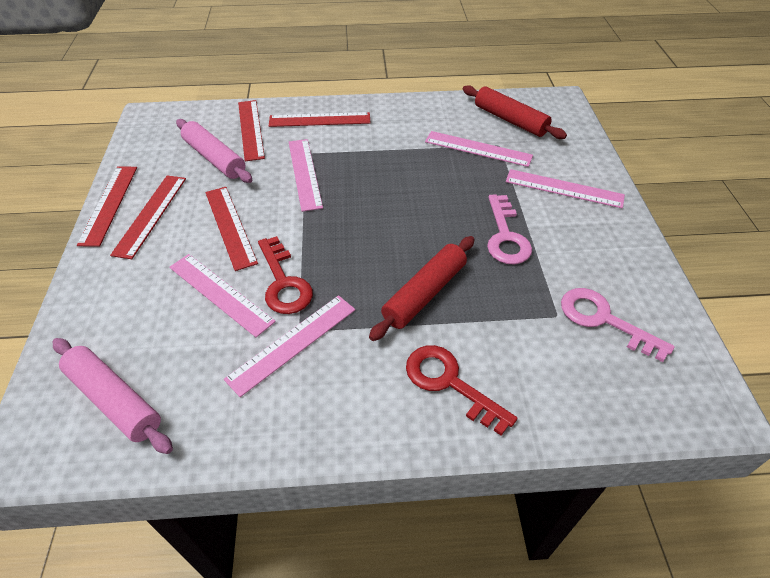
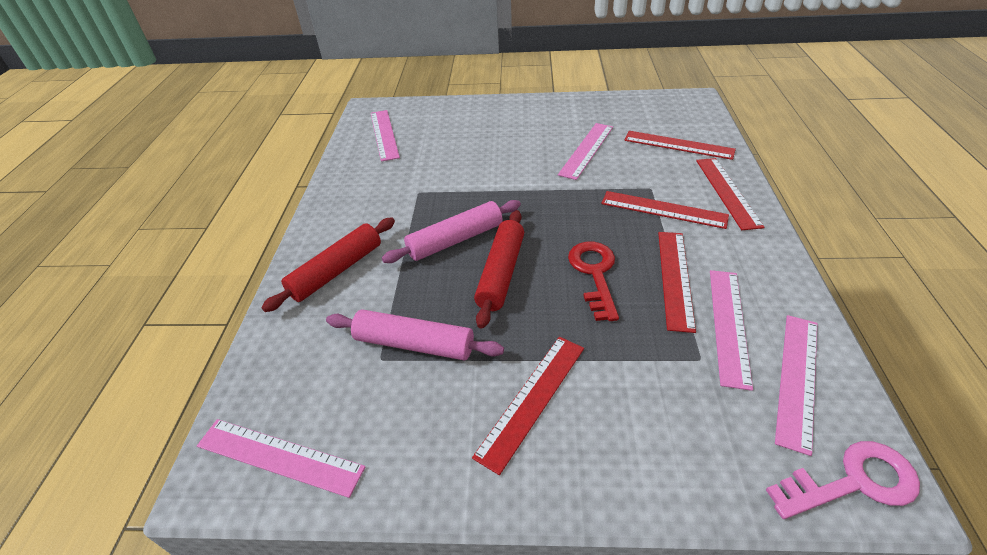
pink key: 2 -> 1
red key: 2 -> 1

